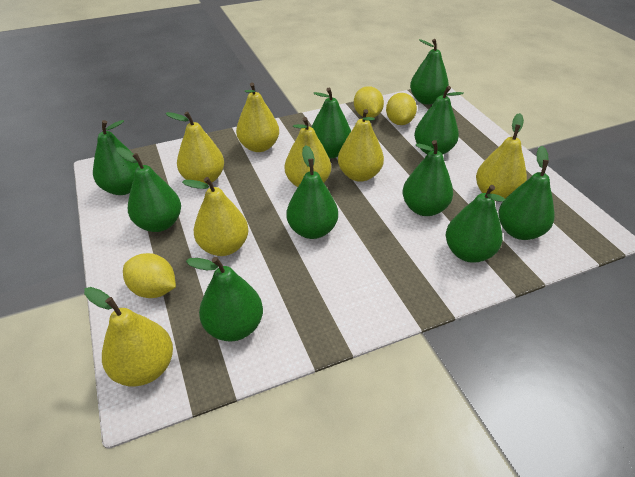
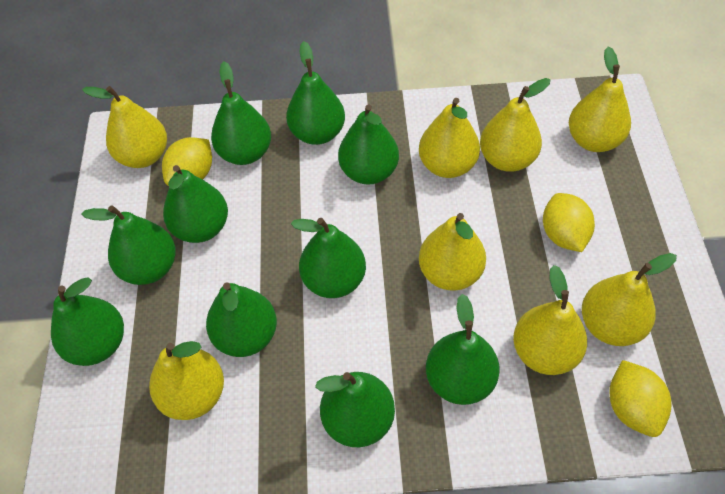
yellow pear: 7 -> 8

